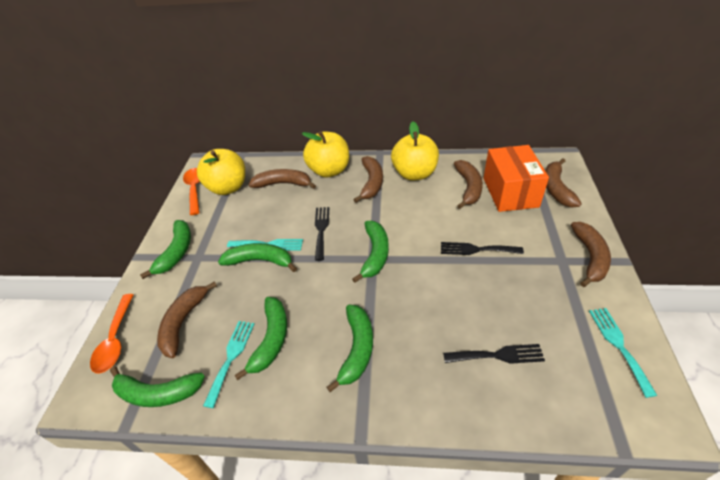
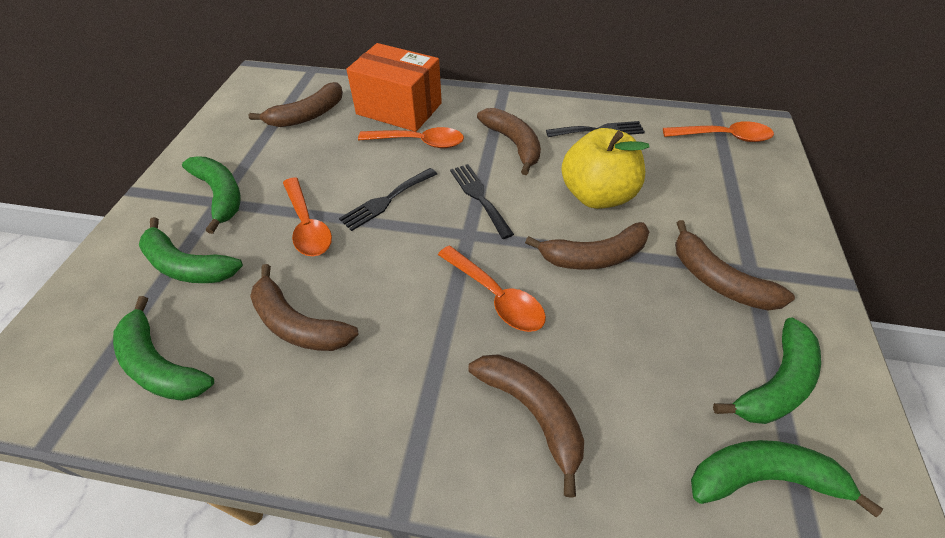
green banana: 6 -> 5
orange spoon: 2 -> 4
turquoise fork: 3 -> 0
yellow apple: 3 -> 1

